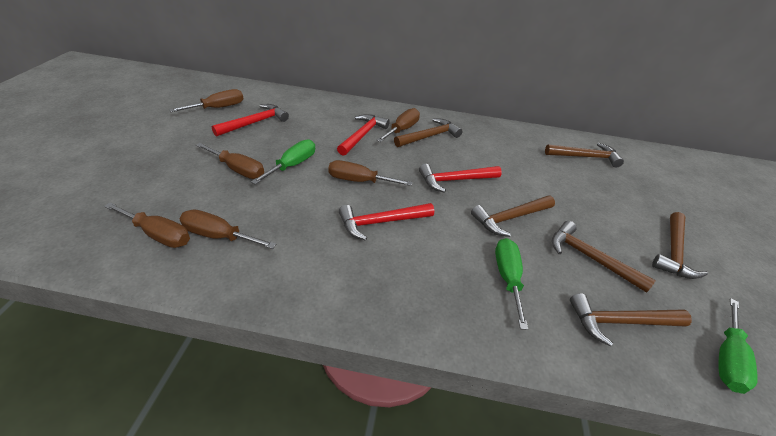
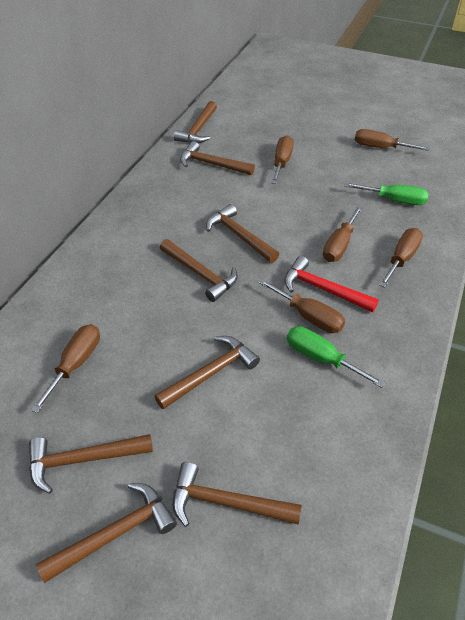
brown hammer: 6 -> 8
green screwdriver: 3 -> 2
red hammer: 4 -> 1

